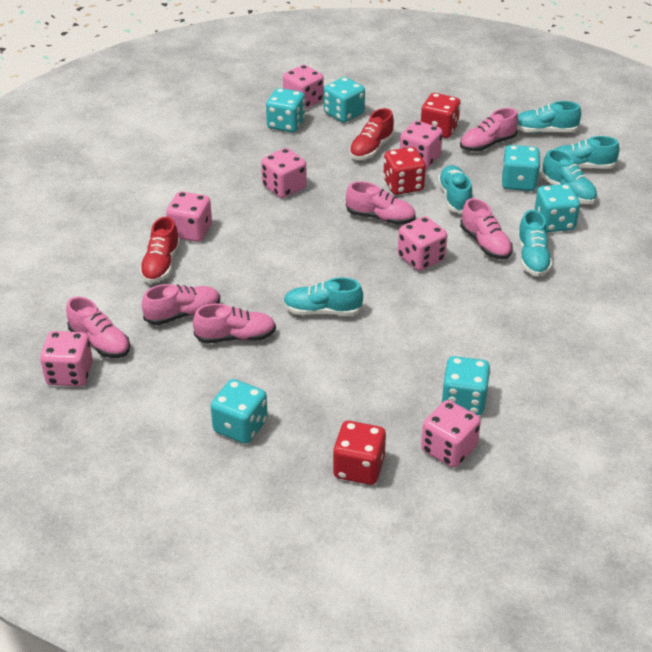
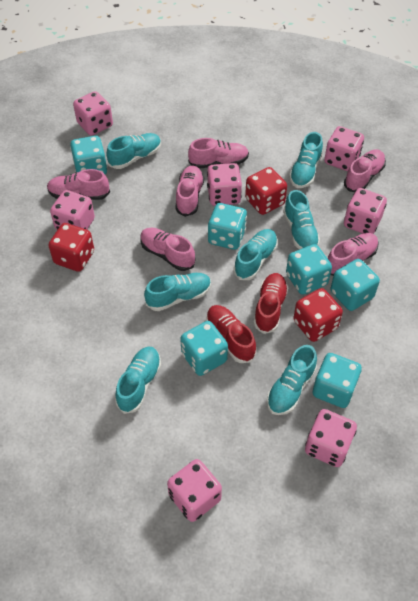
turquoise shoe: 6 -> 7

